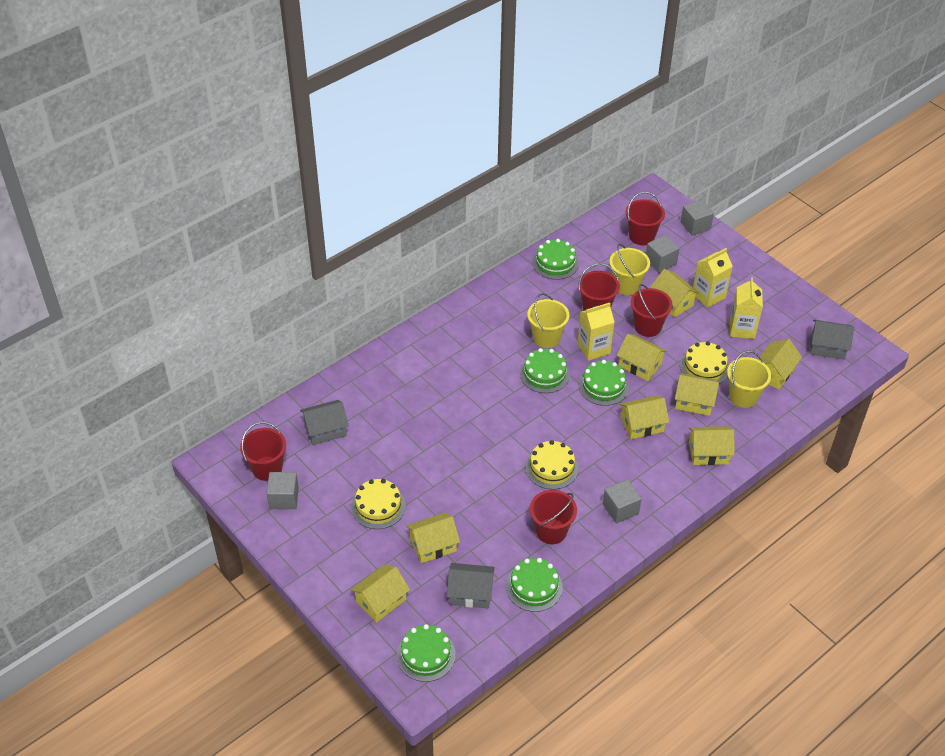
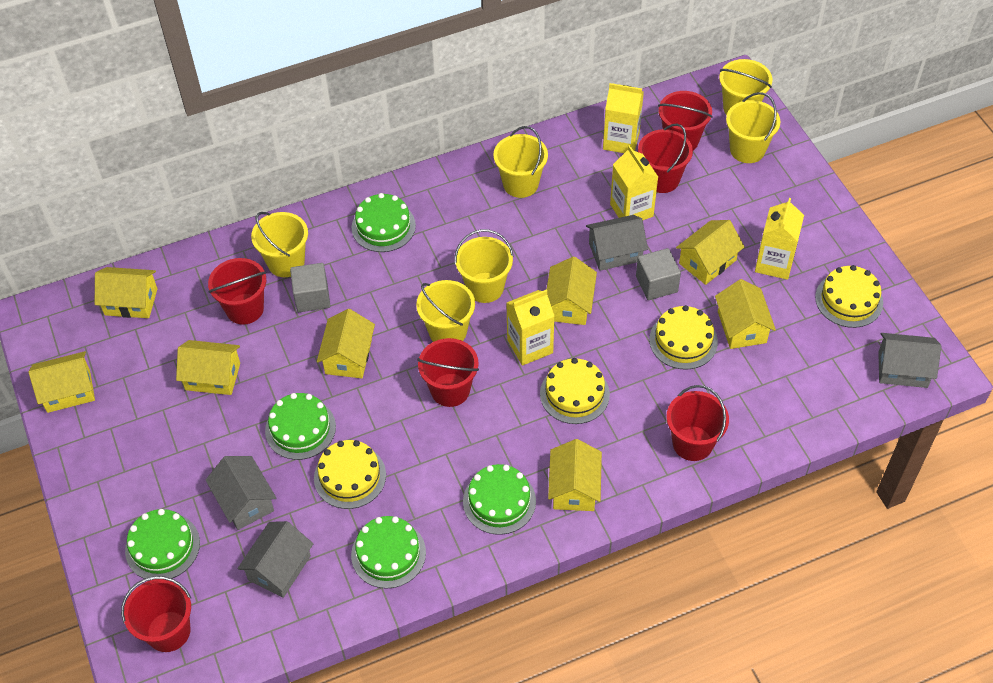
grey cube: 4 -> 2
grey house: 3 -> 4
red bucket: 5 -> 6
yellow bucket: 3 -> 6
yellow cake: 3 -> 4
yellow carton: 3 -> 4

